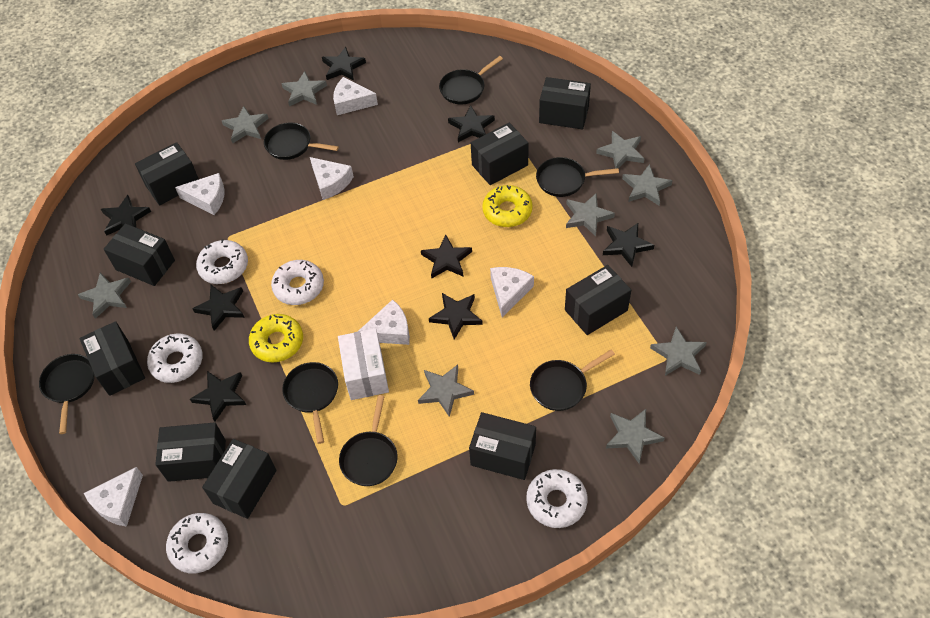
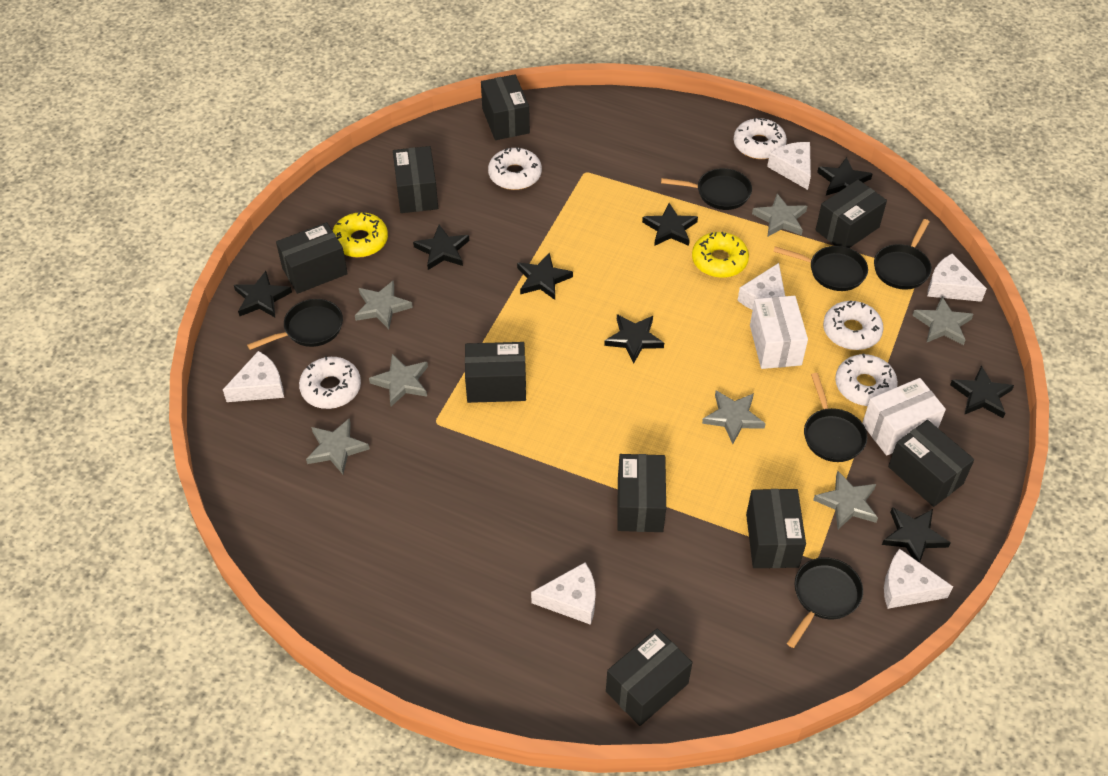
black pan: 7 -> 6
grey star: 9 -> 7
white box: 1 -> 2

